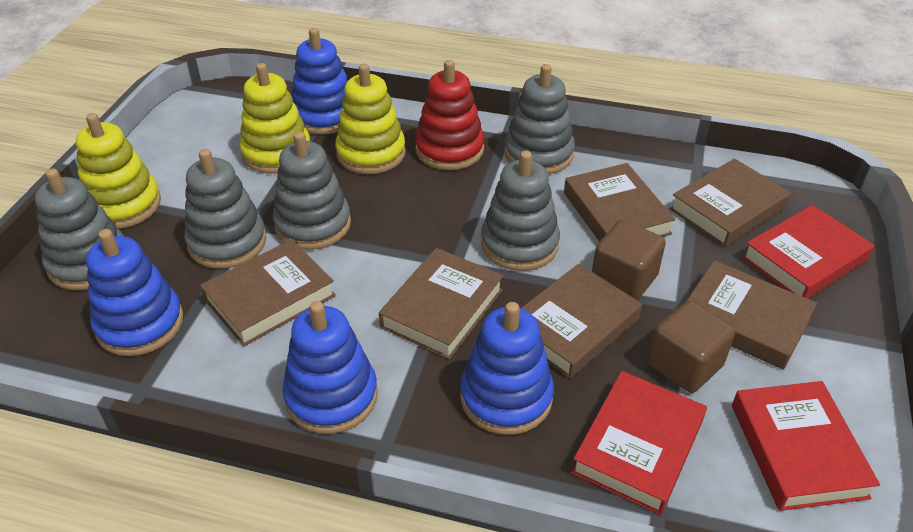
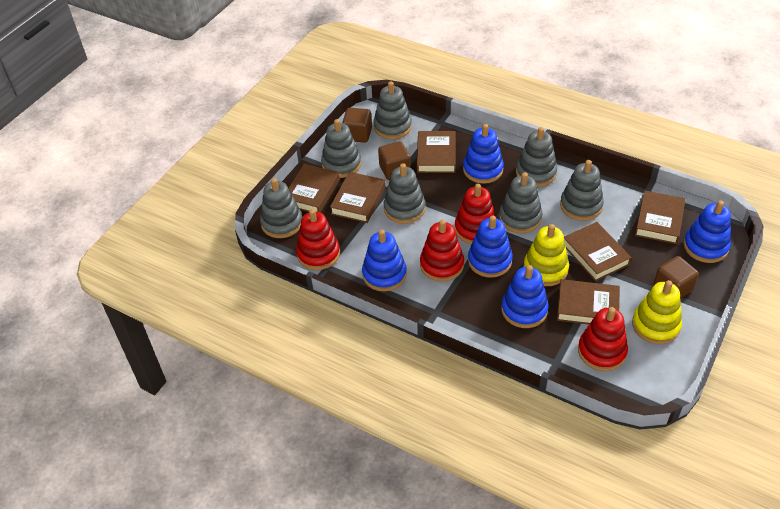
blue stacking toy: 4 -> 5
brown cube: 2 -> 3
grey stacking toy: 5 -> 7
red book: 3 -> 0
red stacking toy: 1 -> 4
yellow stacking toy: 3 -> 2

